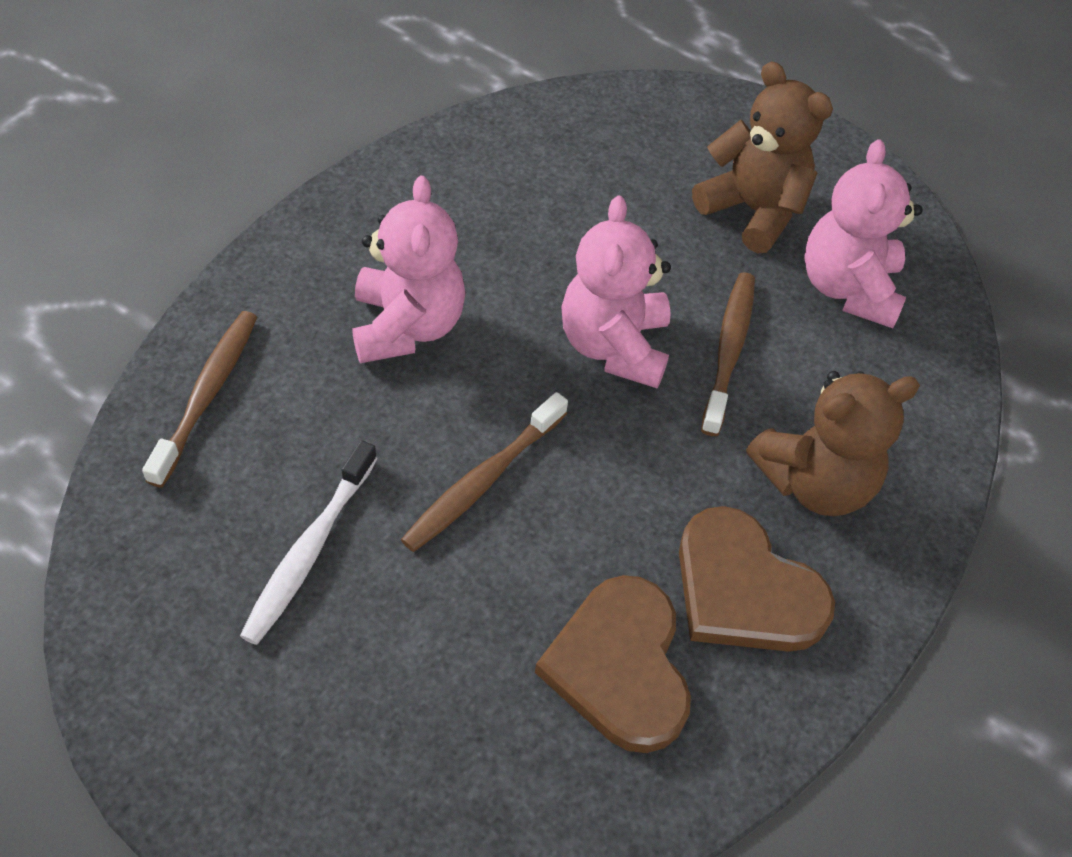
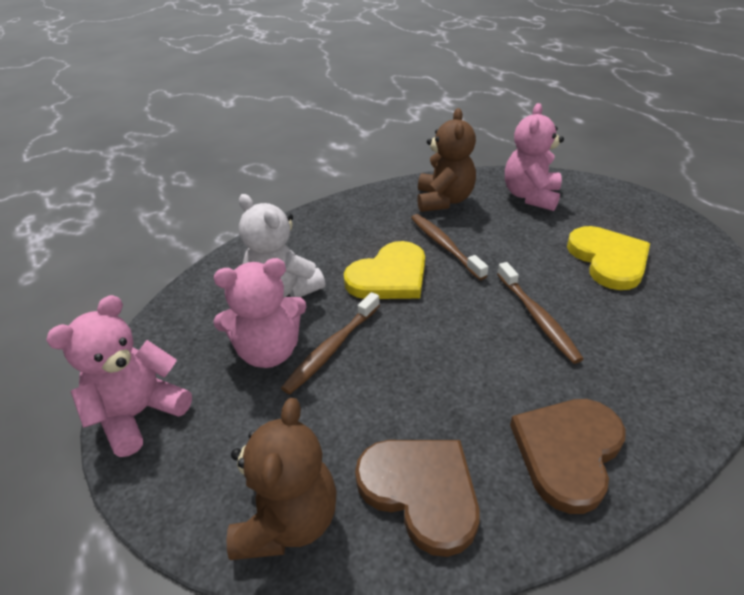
white teddy bear: 0 -> 1
white toothbrush: 1 -> 0
yellow heart: 0 -> 2

